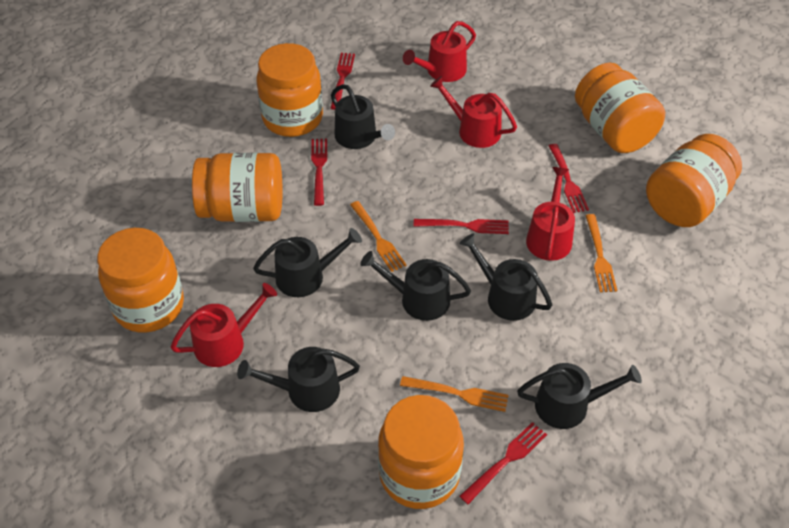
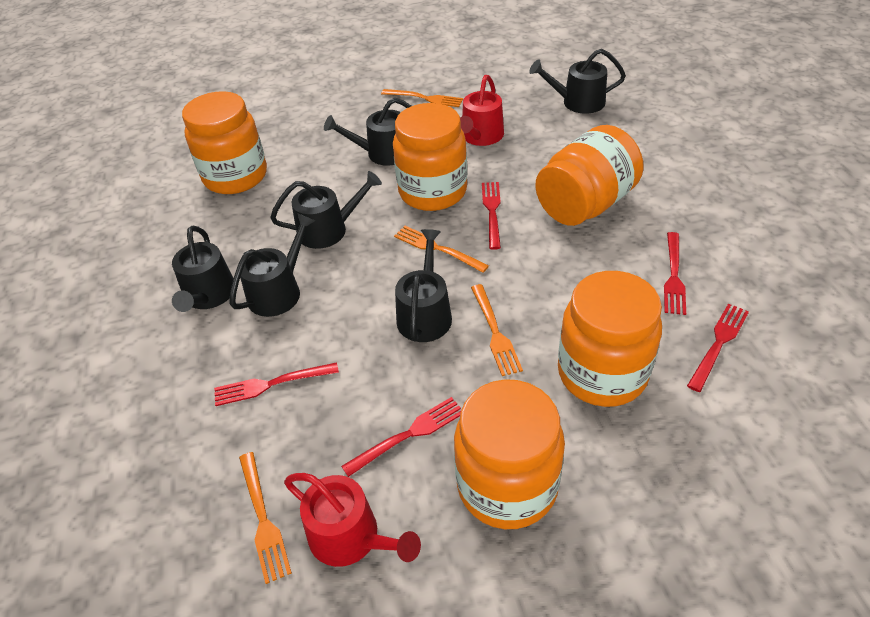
orange fork: 3 -> 4
orange jar: 6 -> 5
red watering can: 4 -> 2

